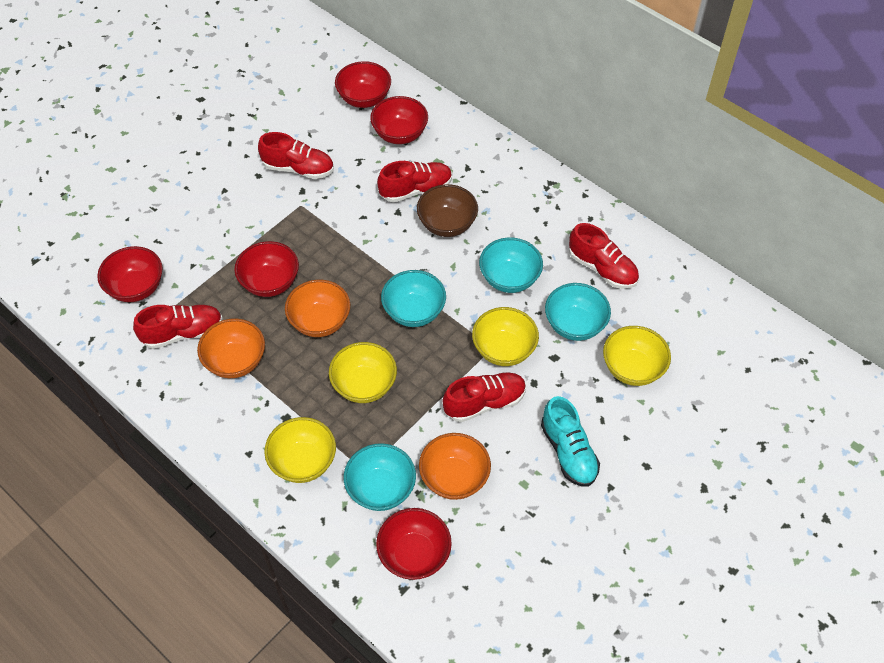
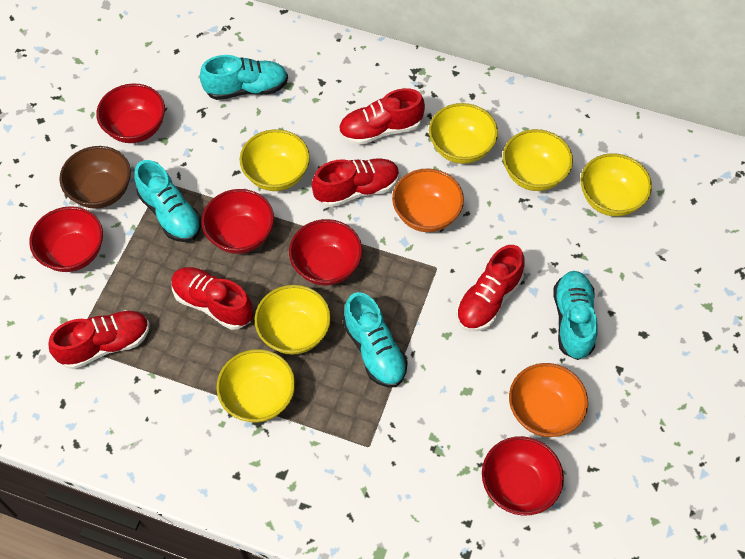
orange bowl: 3 -> 2
turquoise bowl: 4 -> 0
turquoise shoe: 1 -> 4
yellow bowl: 4 -> 6

